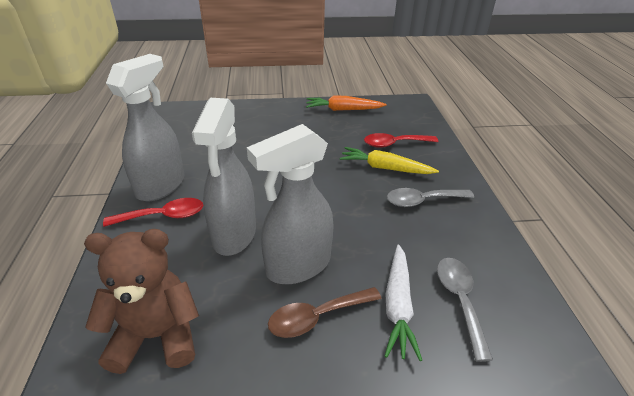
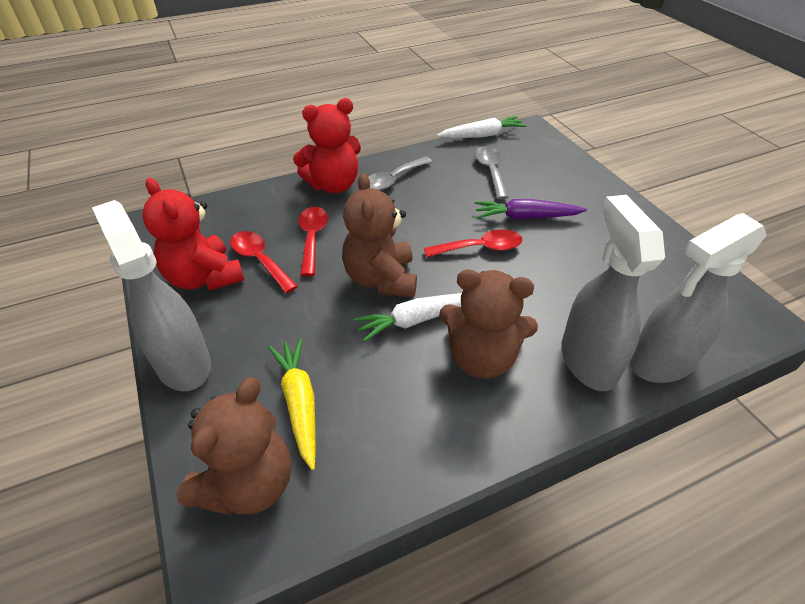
brown spoon: 1 -> 0
brown teddy bear: 1 -> 3
orange carrot: 1 -> 0
purple carrot: 0 -> 1
red spoon: 2 -> 3
red teddy bear: 0 -> 2
white carrot: 1 -> 2

